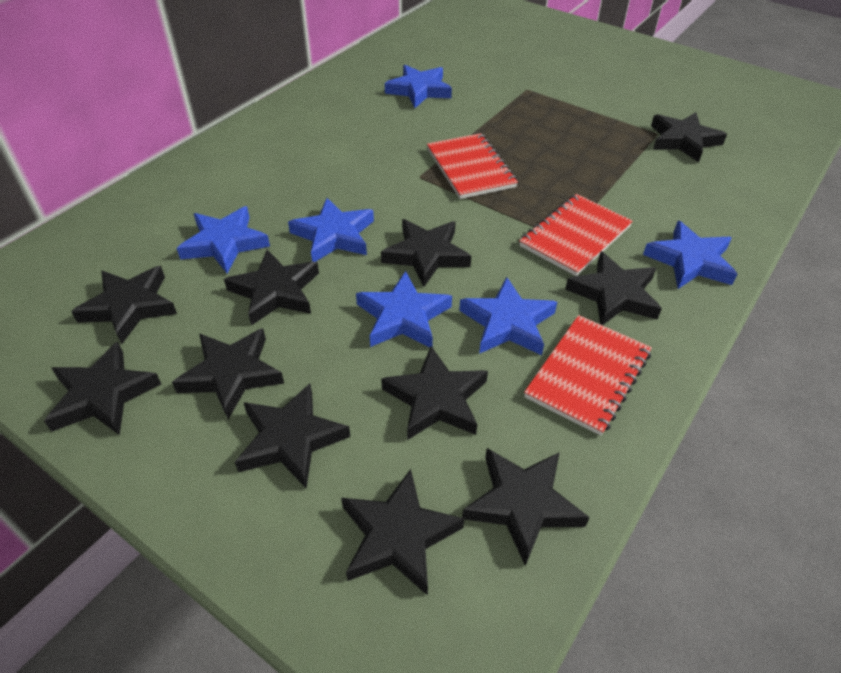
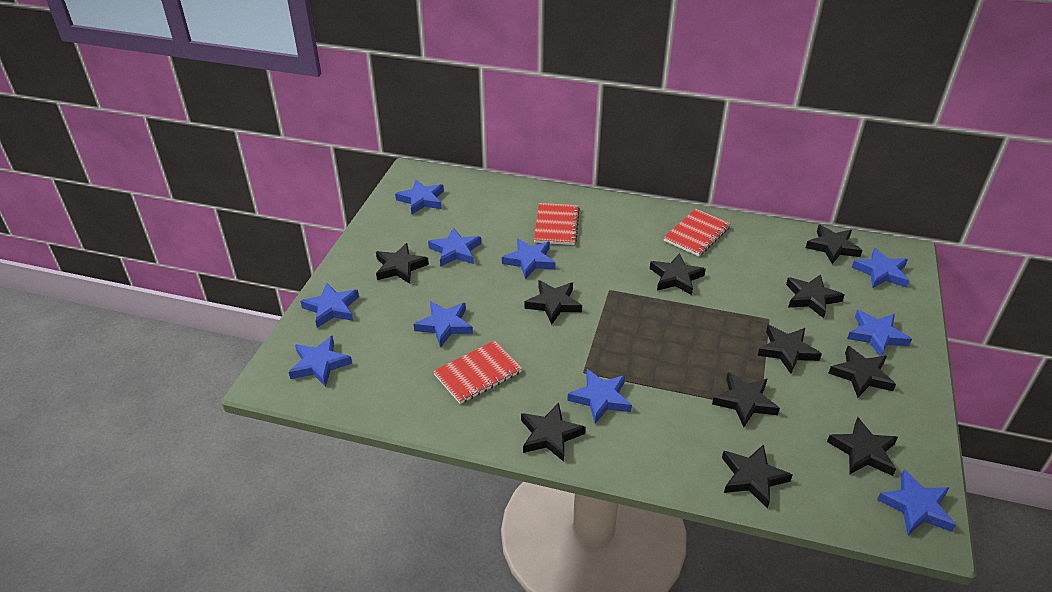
blue star: 6 -> 10

